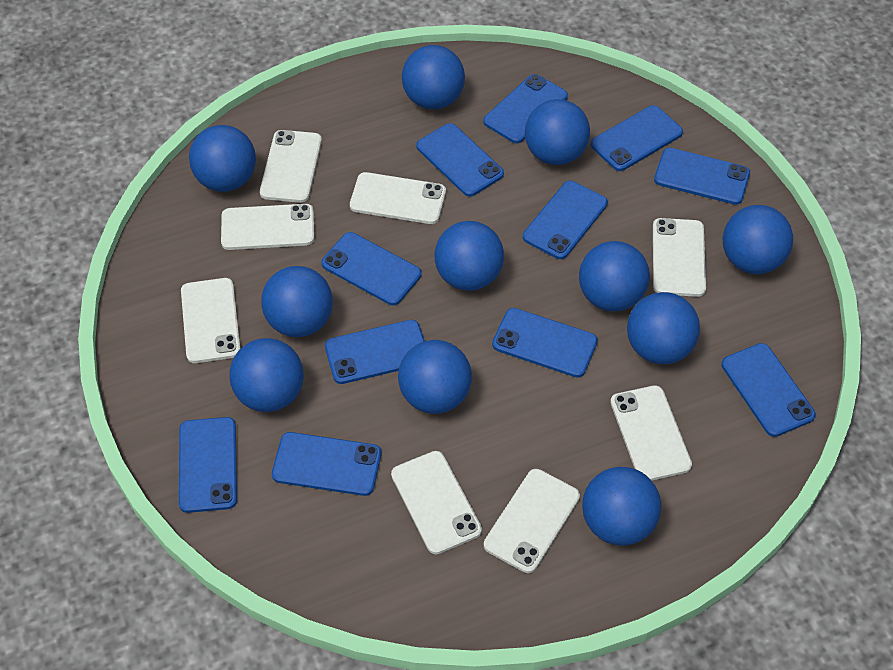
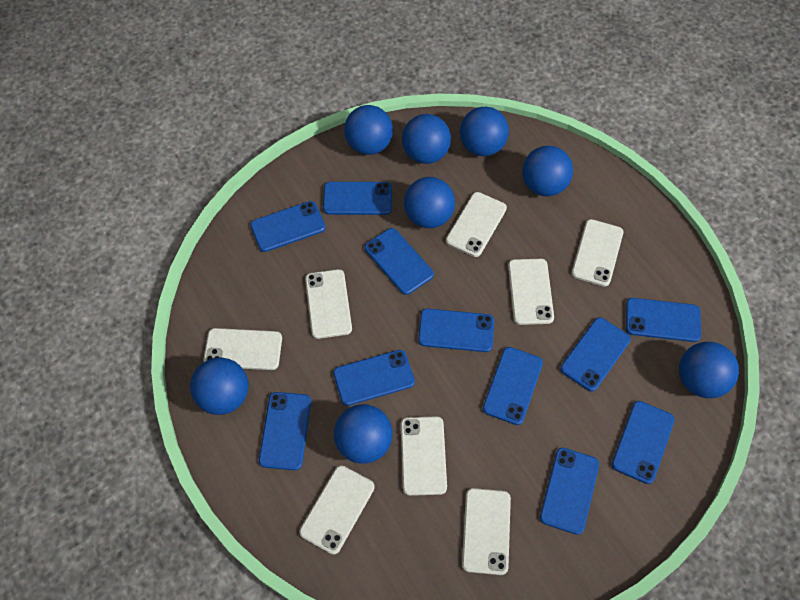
blue ball: 11 -> 8

